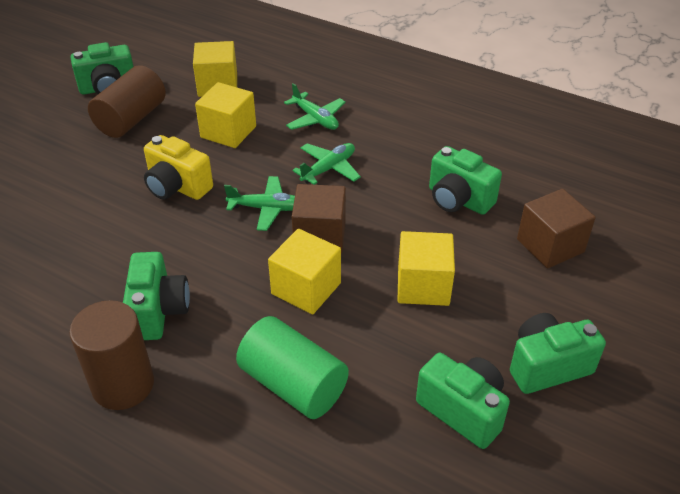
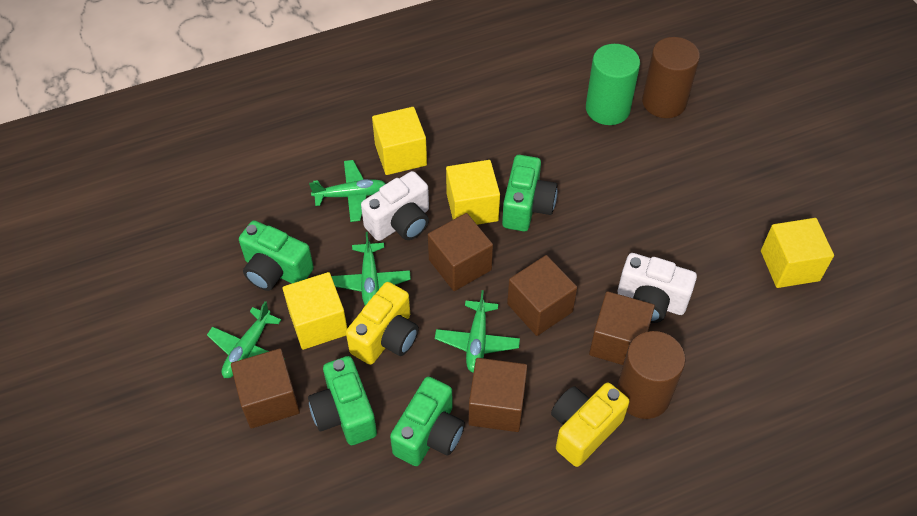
brown cube: 2 -> 5
green camera: 5 -> 4
green plane: 3 -> 4
white camera: 0 -> 2
yellow camera: 1 -> 2

